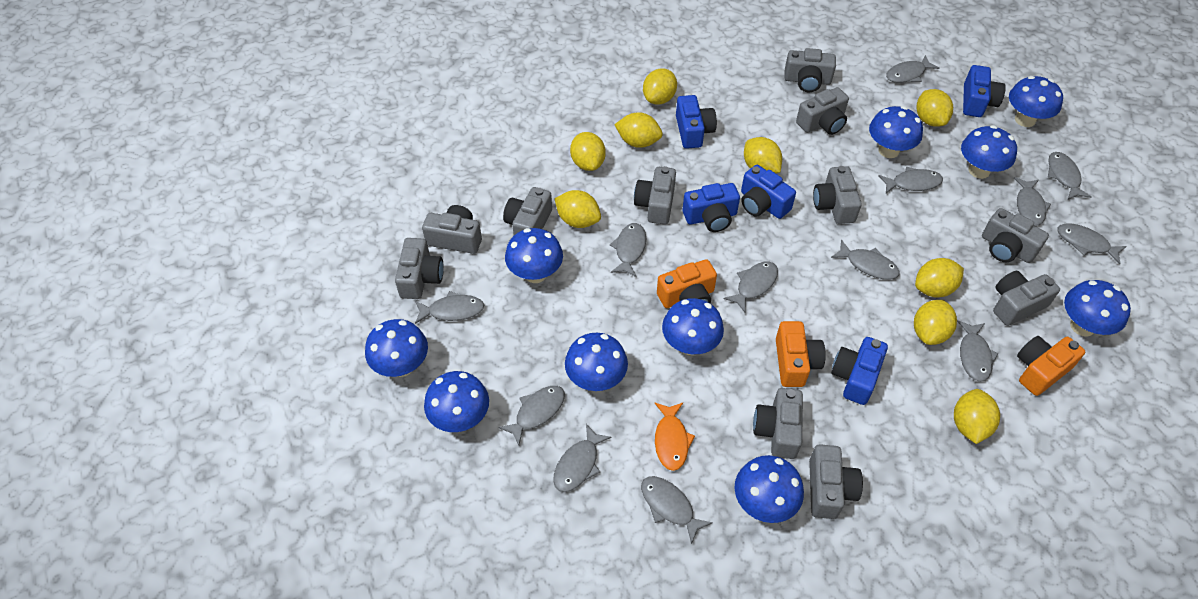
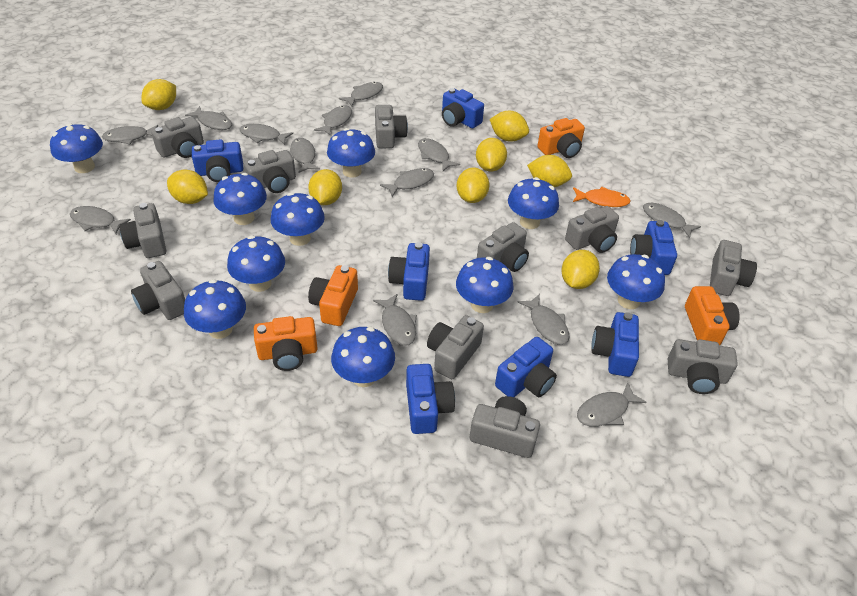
blue camera: 5 -> 7
orange camera: 3 -> 4
yellow lemon: 9 -> 8

